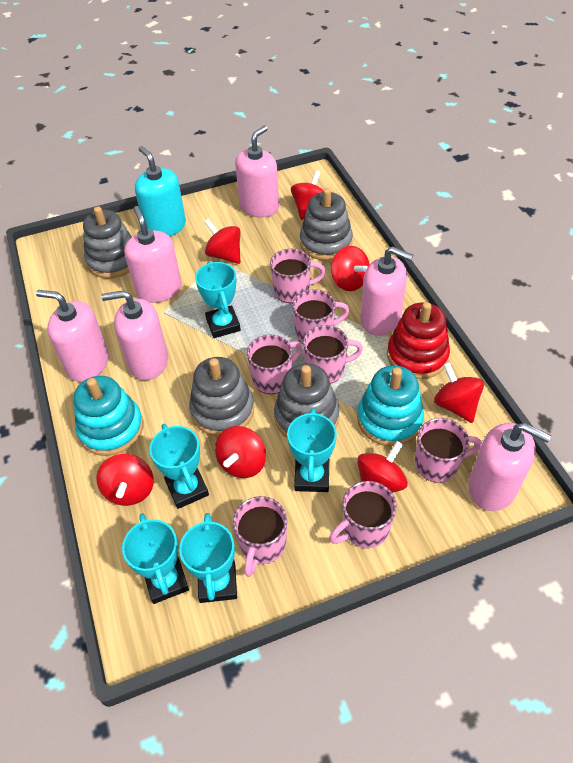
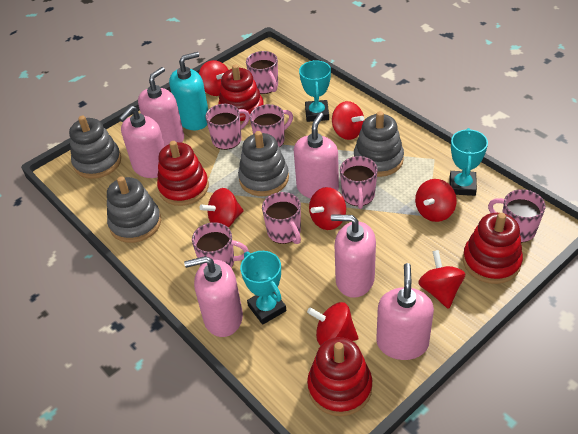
red stacking toy: 1 -> 4
turquoise stacking toy: 2 -> 0
turquoise trophy: 5 -> 3

